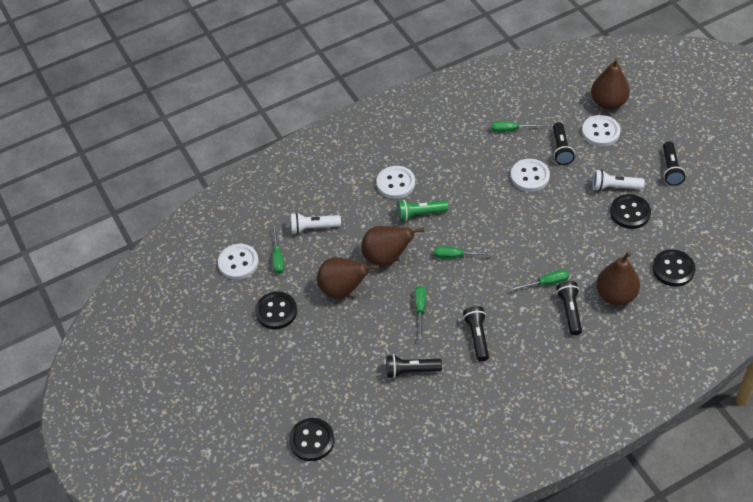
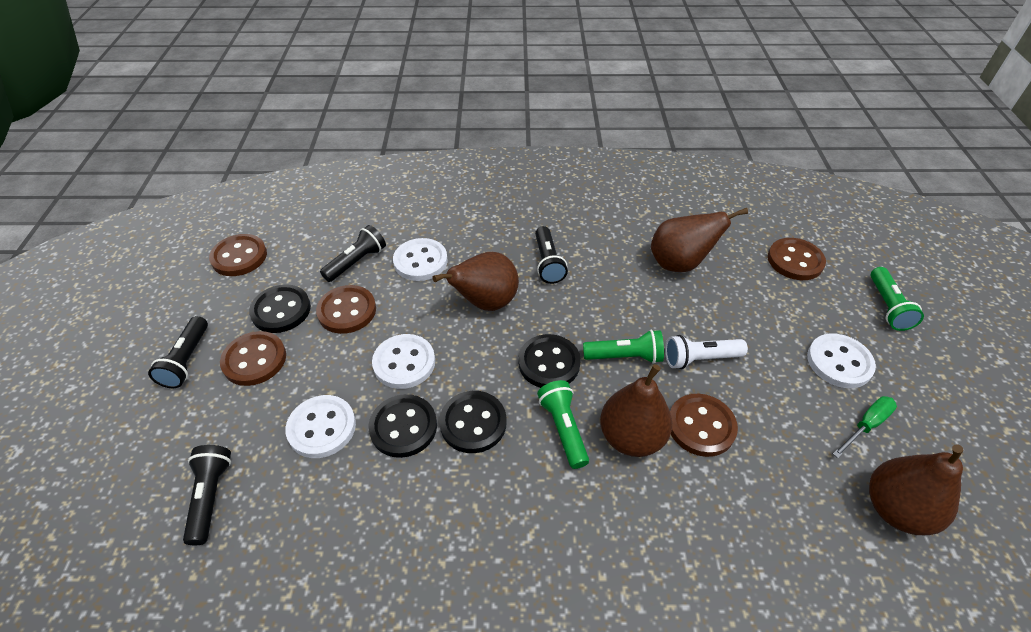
black flashlight: 5 -> 4
brown button: 0 -> 5
green flashlight: 1 -> 3
green screwdriver: 5 -> 1
white flashlight: 2 -> 1

